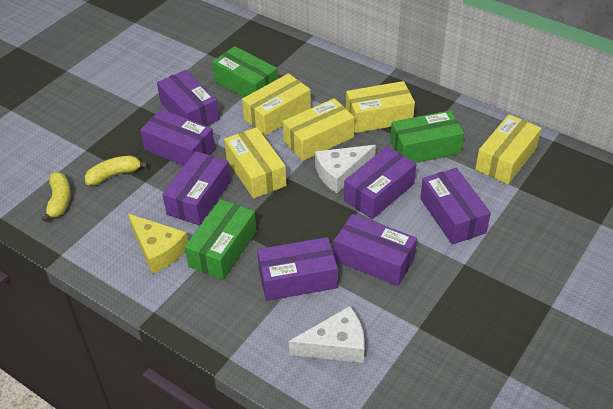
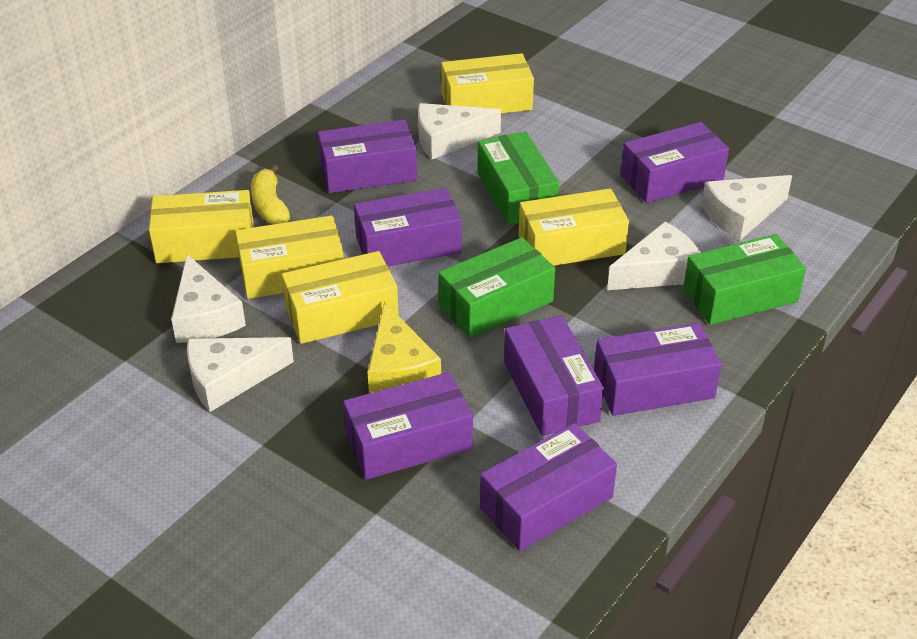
white cheese: 2 -> 5
yellow banana: 2 -> 1

